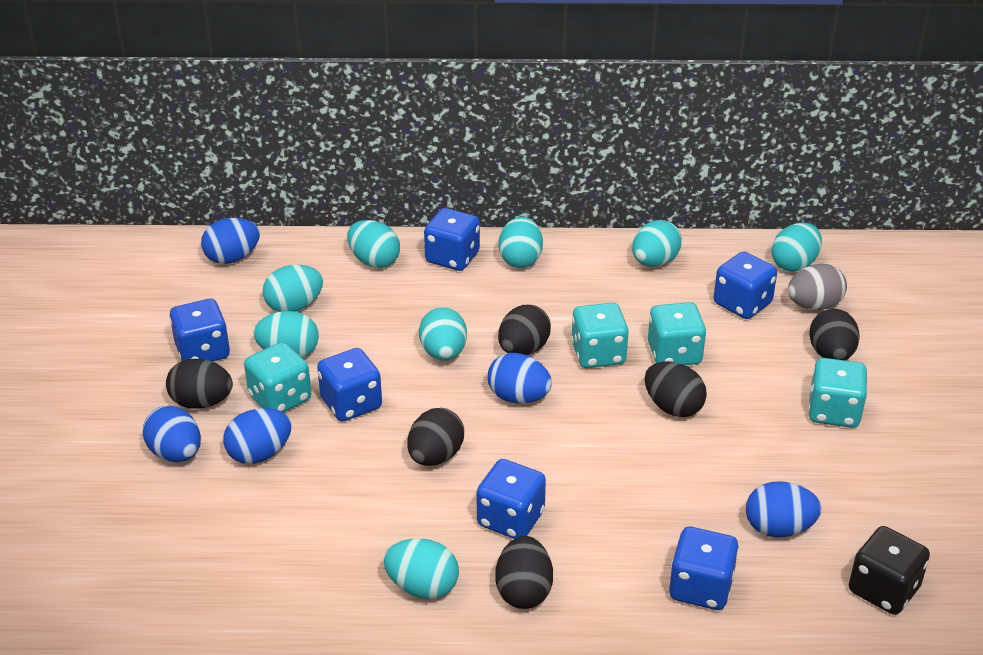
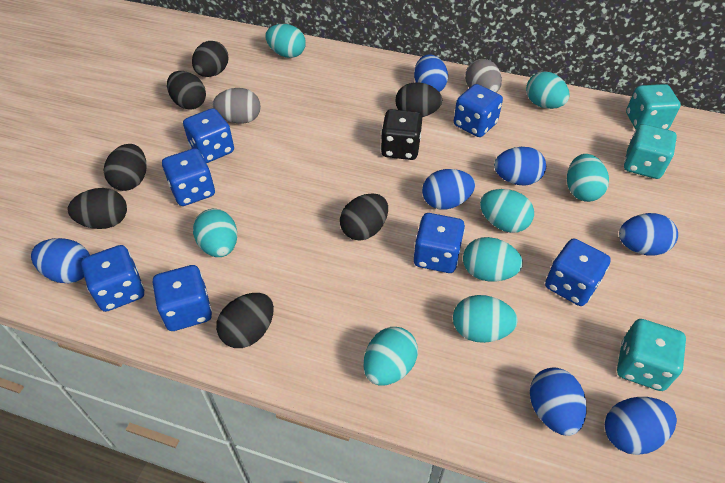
black egg: 6 -> 7
blue dice: 6 -> 7
blue egg: 5 -> 7
grey egg: 1 -> 2
turquoise dice: 4 -> 3

